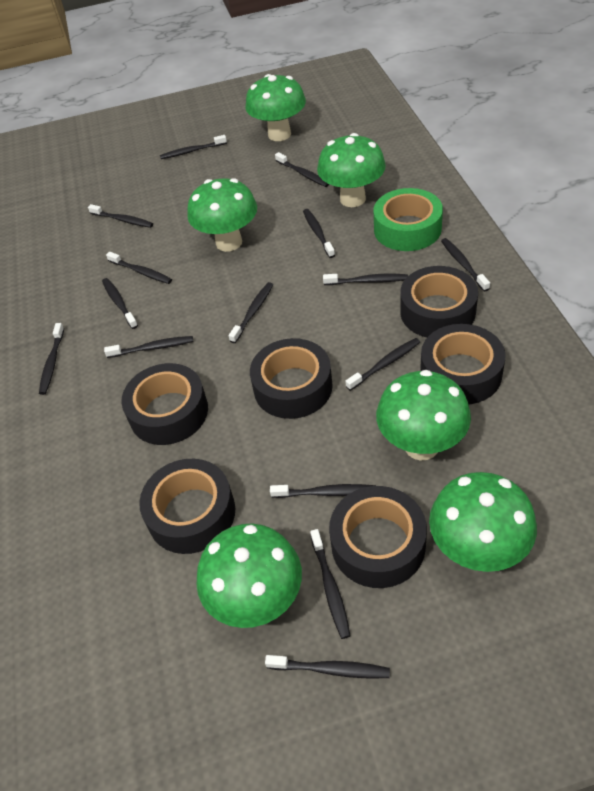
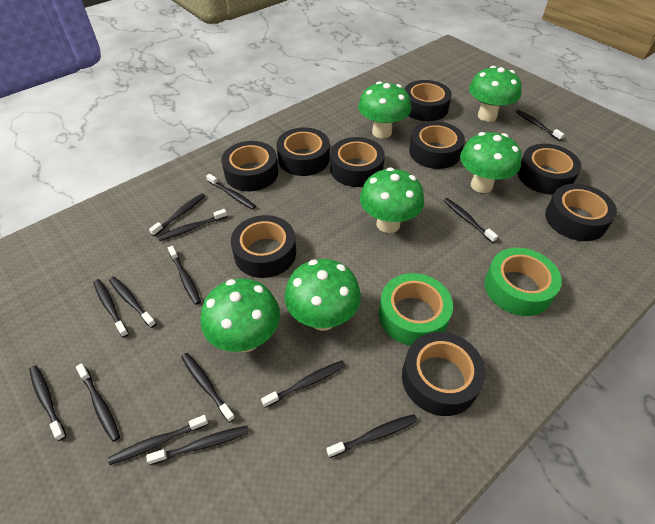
black tape: 6 -> 9
green tape: 1 -> 2

